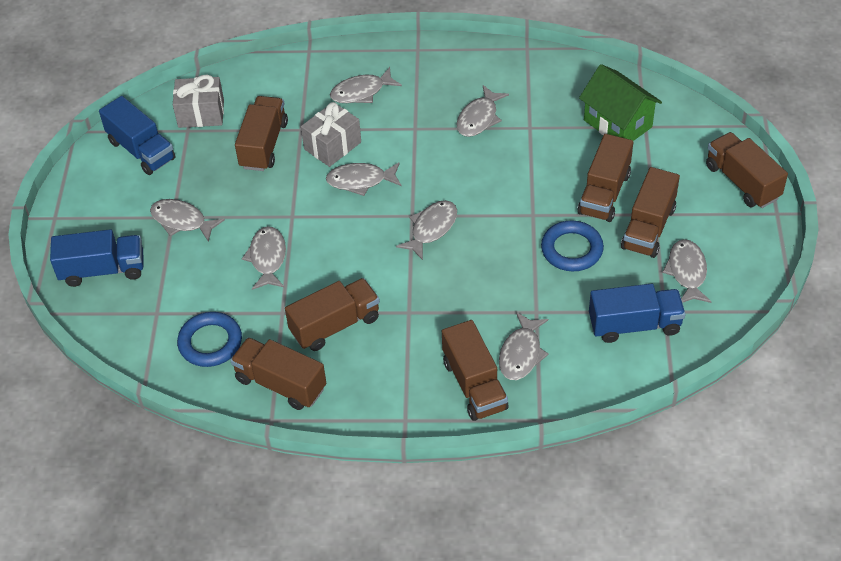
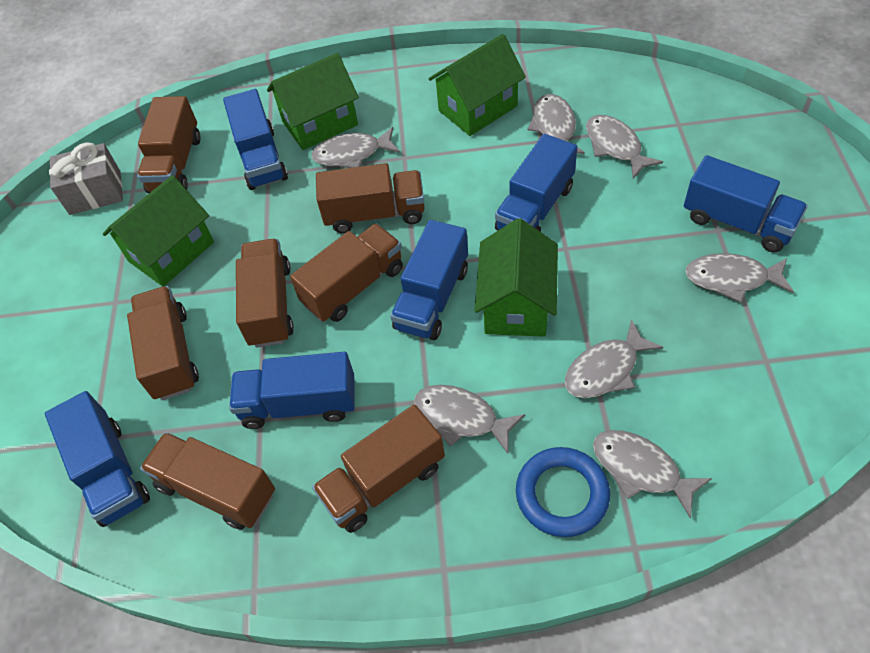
blue ring: 2 -> 1
blue truck: 3 -> 6
green house: 1 -> 4
grey fish: 8 -> 7
grey gift: 2 -> 1

